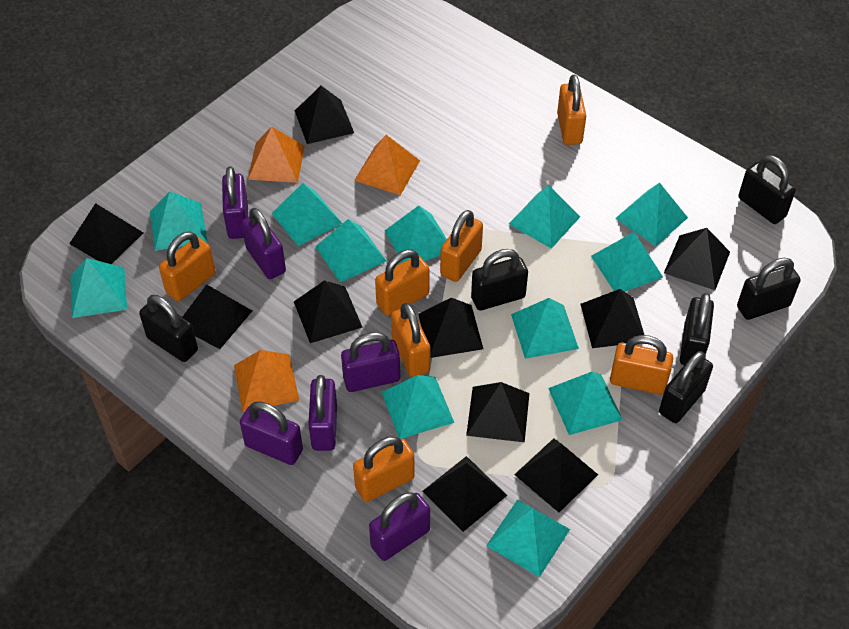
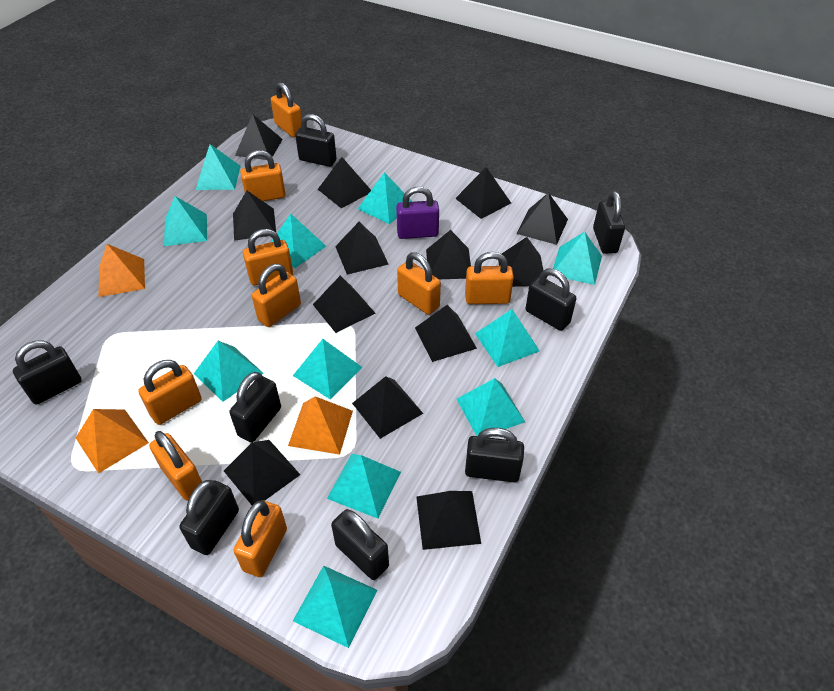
black padlock: 6 -> 8
black pyramid: 10 -> 13
orange padlock: 7 -> 9
purple padlock: 6 -> 1
turquoise pyramid: 12 -> 11

